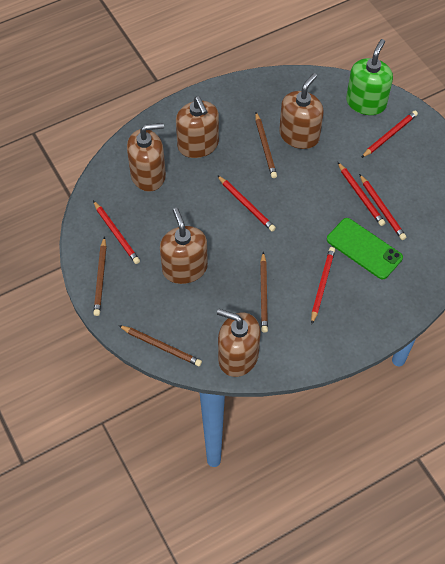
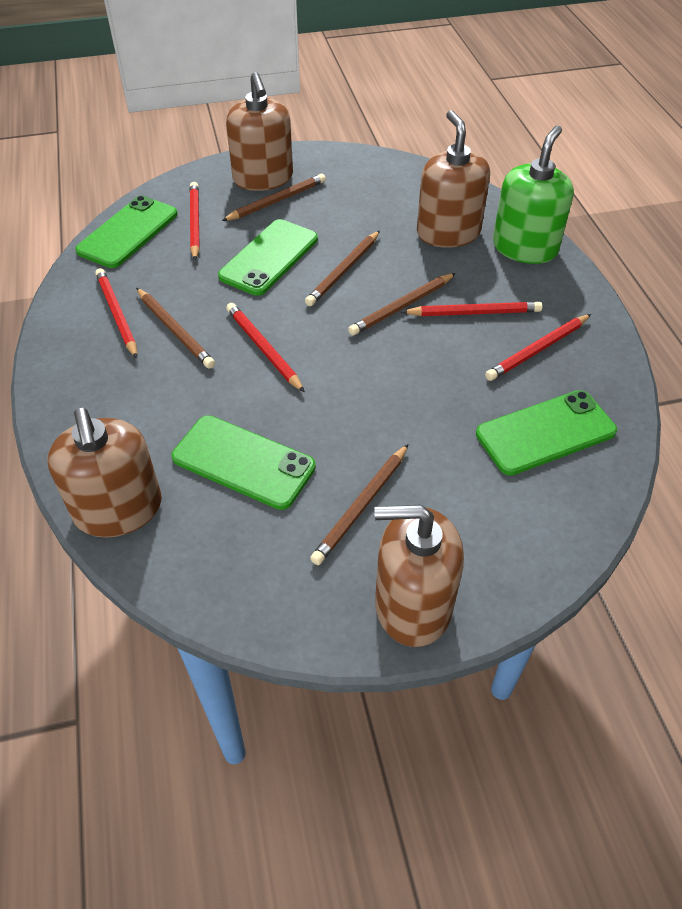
brown pencil: 4 -> 5
brown soap dispenser: 5 -> 4
green phone: 1 -> 4
red pencil: 6 -> 5

